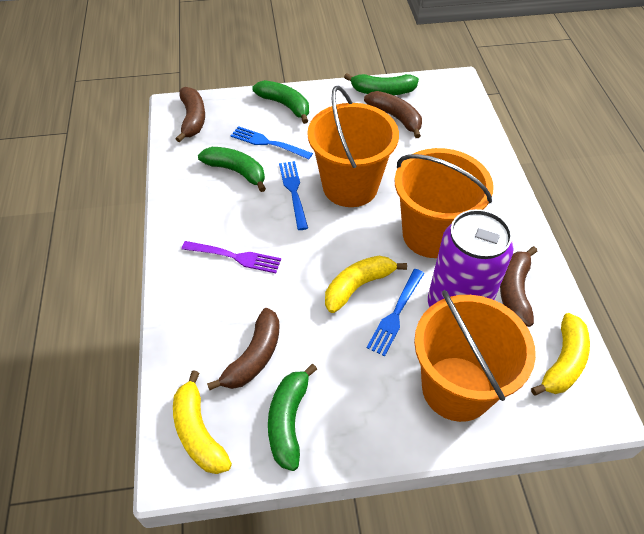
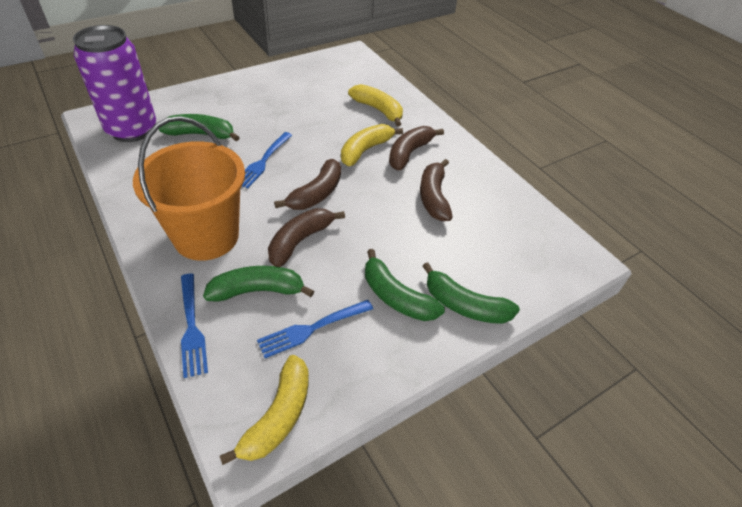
orange bucket: 3 -> 1
purple fork: 1 -> 0

